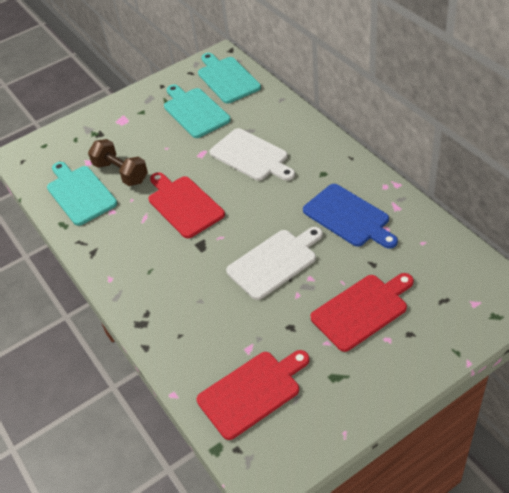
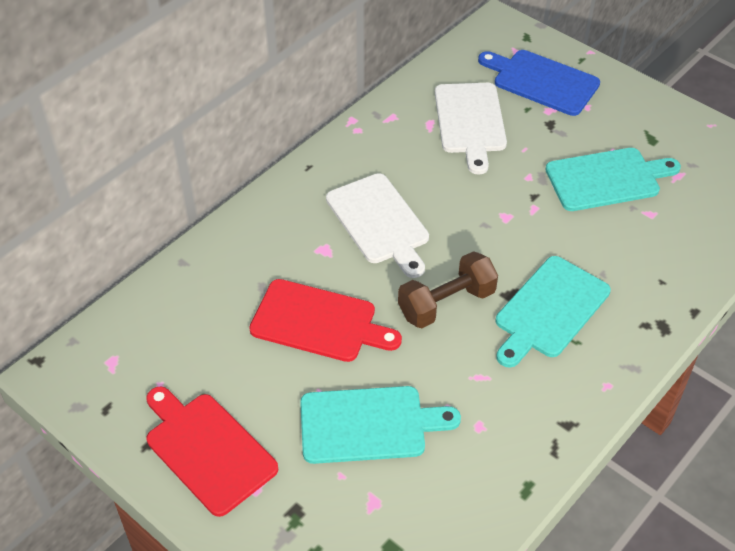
red cutting board: 3 -> 2

